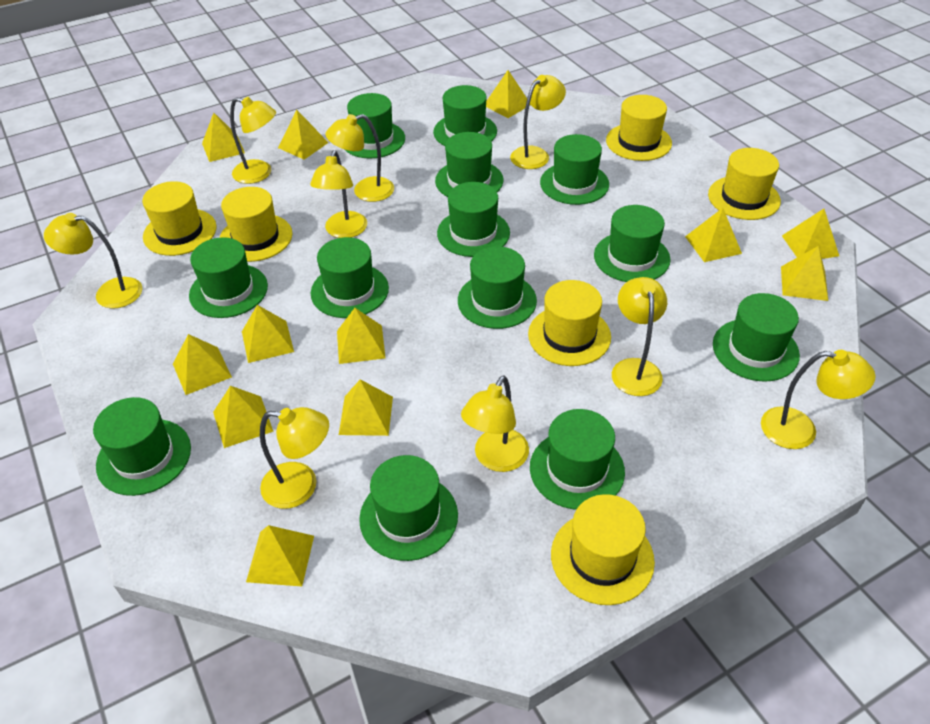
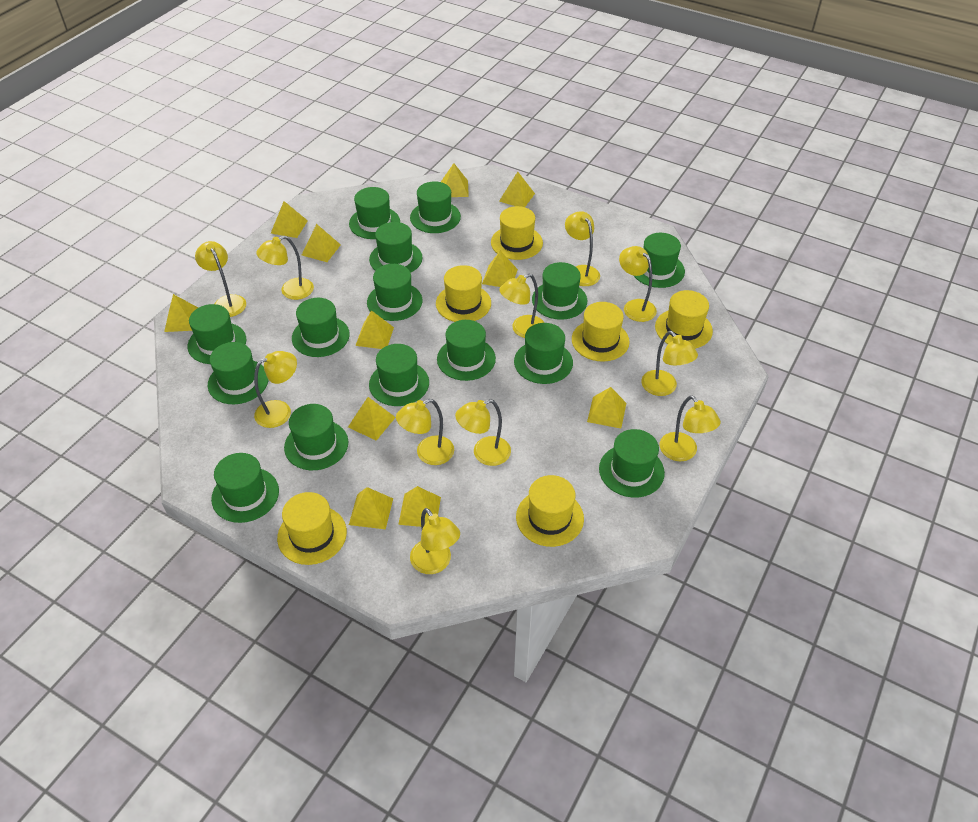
green hat: 13 -> 15
yellow lamp: 9 -> 11
yellow pyramid: 12 -> 11

